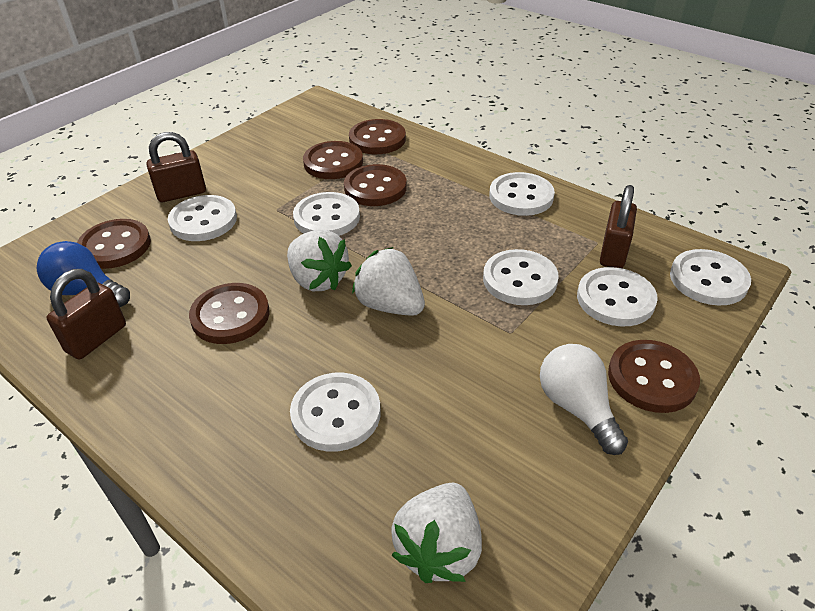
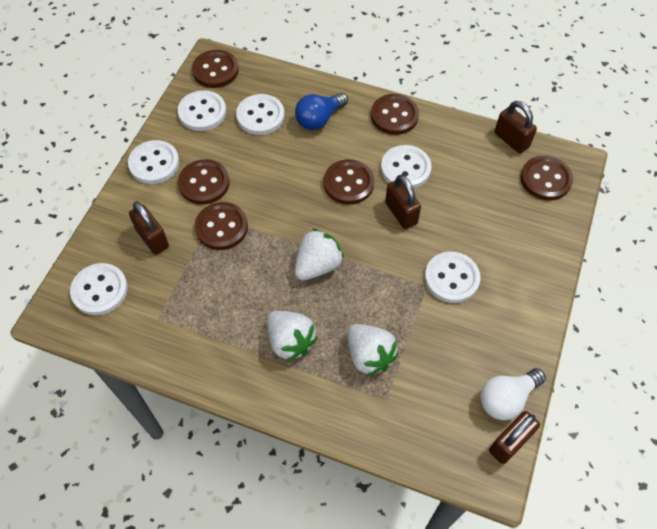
brown padlock: 3 -> 4
white button: 7 -> 6

